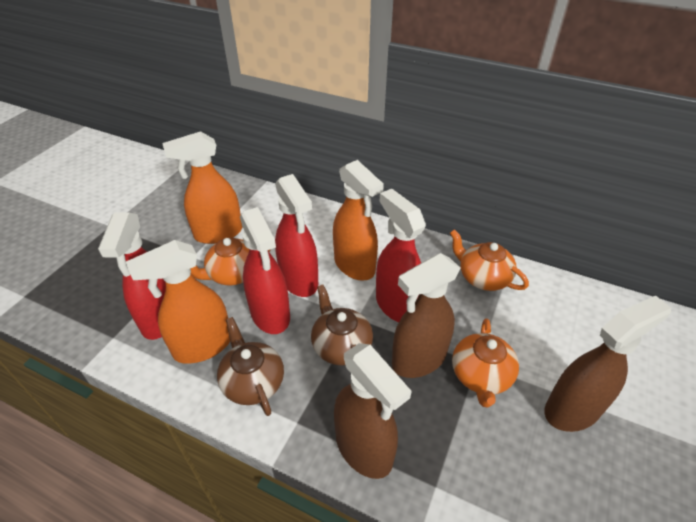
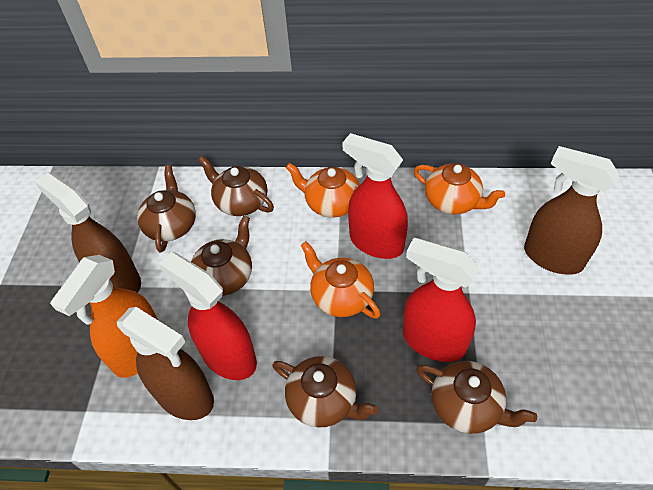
brown teapot: 2 -> 5
orange spray bottle: 3 -> 1
red spray bottle: 4 -> 3

